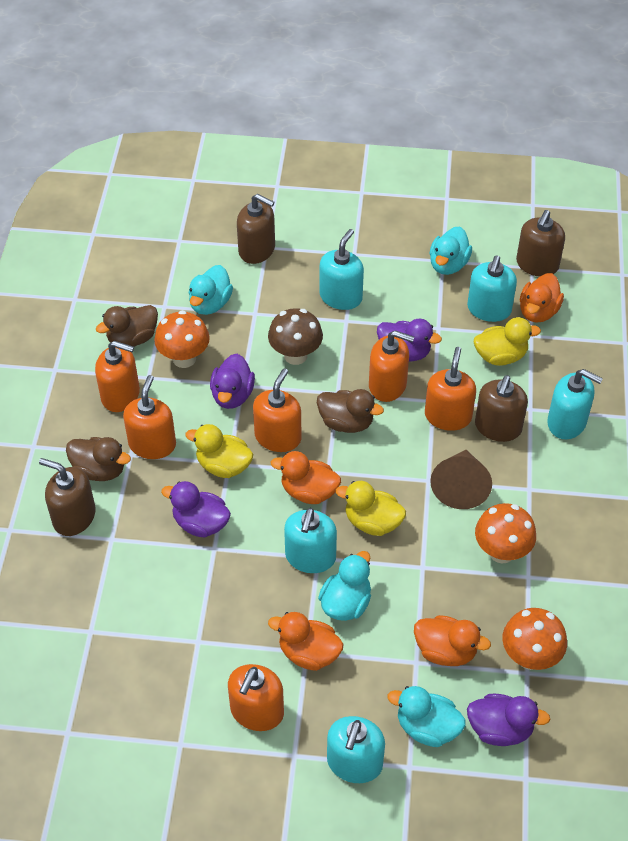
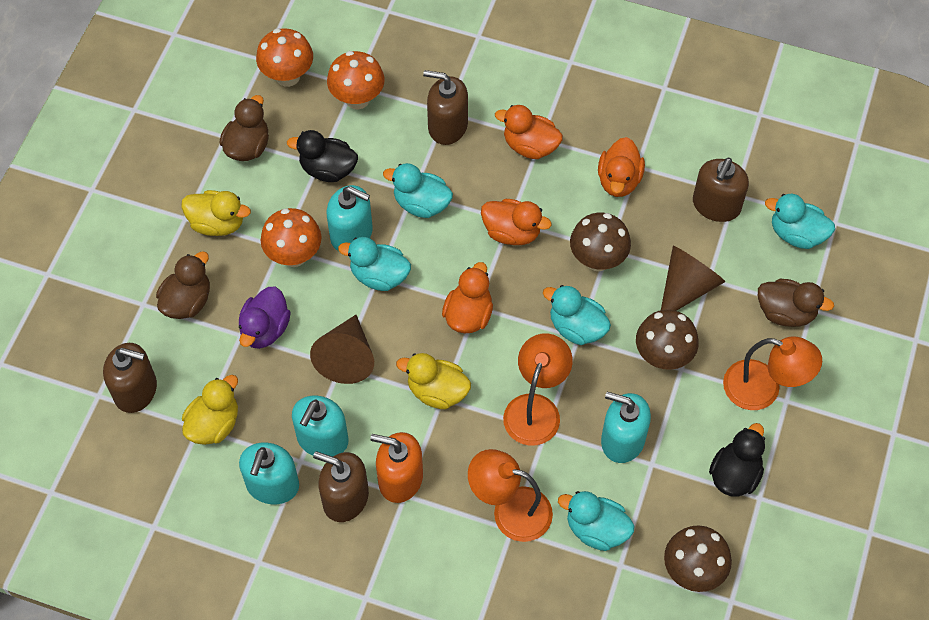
black duck: 0 -> 2
brown cone: 1 -> 2
brown mushroom: 1 -> 3
orange lamp: 0 -> 3
orange soap dispenser: 6 -> 1
purple duck: 4 -> 1
turquoise duck: 4 -> 5
turquoise soap dispenser: 5 -> 4

